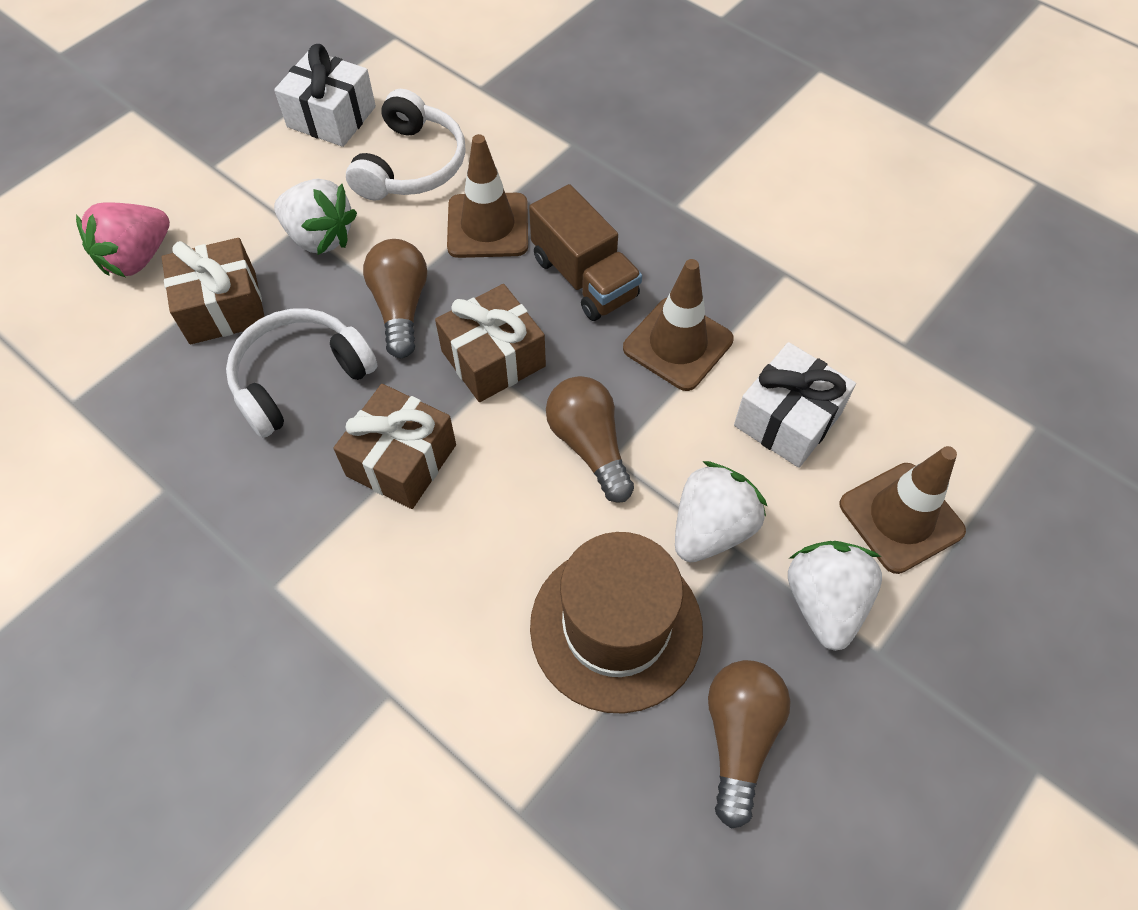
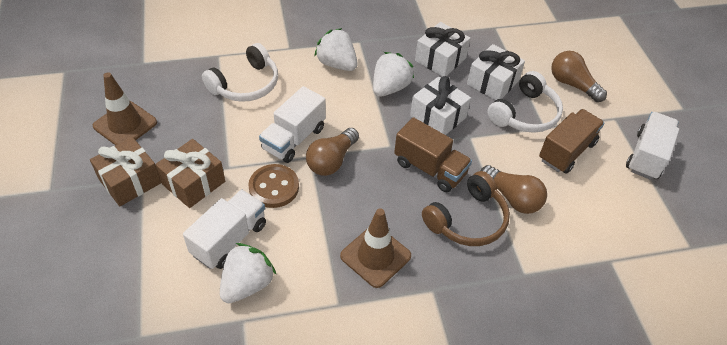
brown button: 0 -> 1
brown gift: 3 -> 2
brown hat: 1 -> 0
brown headphones: 0 -> 1
brown traffic cone: 3 -> 2
brown truck: 1 -> 2
pink strawberry: 1 -> 0
white gift: 2 -> 3
white truck: 0 -> 3

